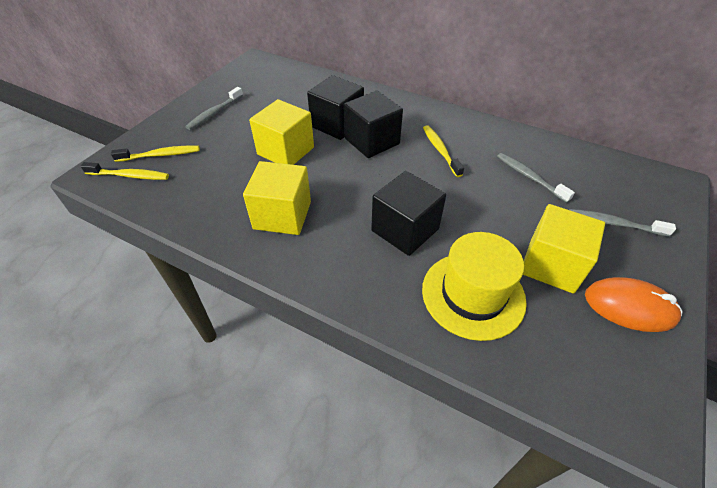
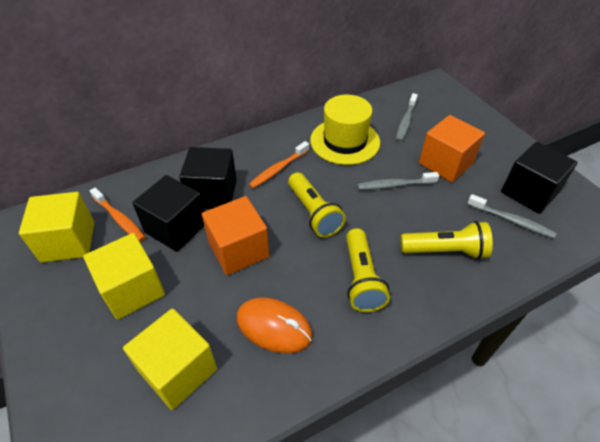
orange cube: 0 -> 2
orange toothbrush: 0 -> 2
yellow flashlight: 0 -> 3
yellow toothbrush: 3 -> 0

